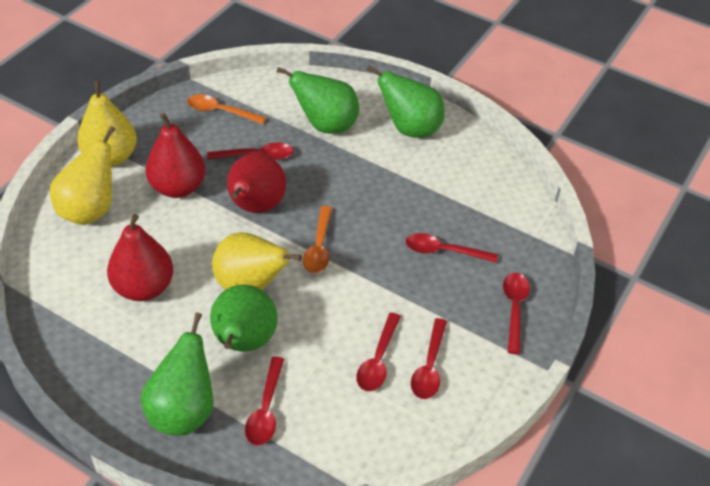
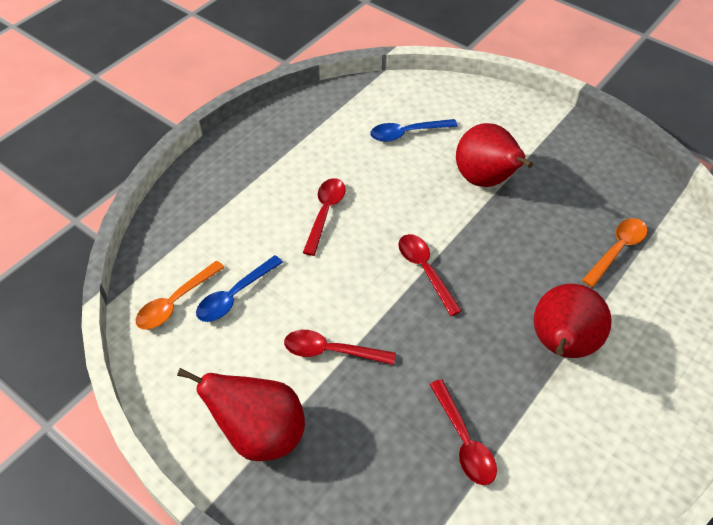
blue spoon: 0 -> 2
green pear: 4 -> 0
red spoon: 6 -> 4
yellow pear: 3 -> 0

